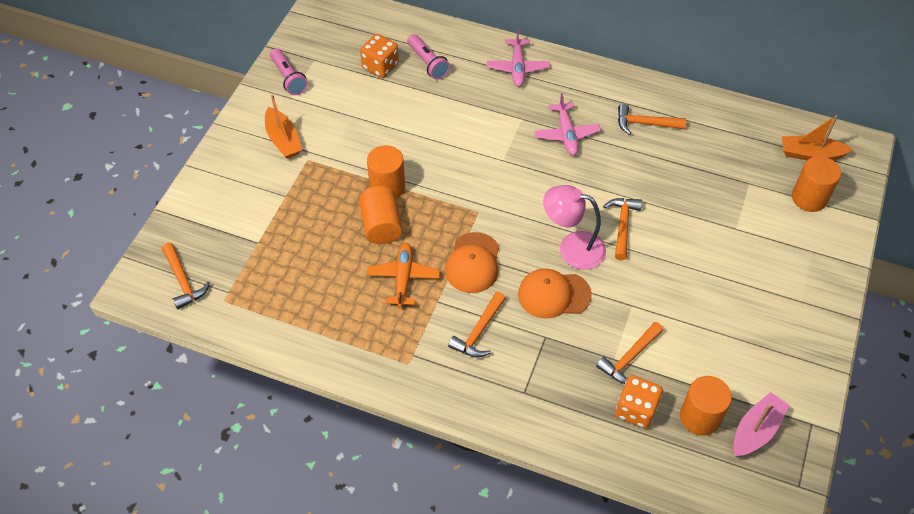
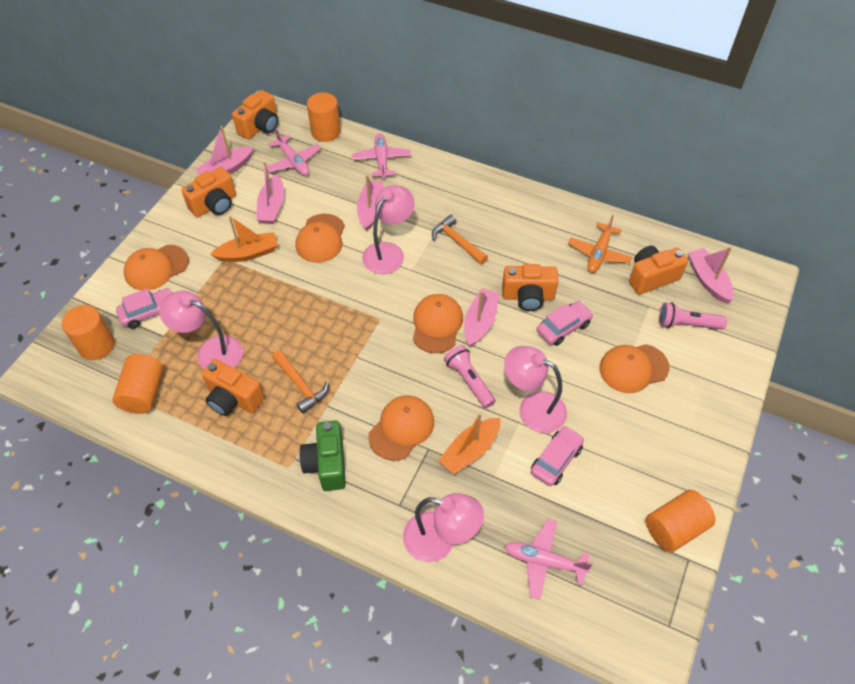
green camera: 0 -> 1
orange camera: 0 -> 5
orange cap: 2 -> 5
orange dice: 2 -> 0
orange hammer: 5 -> 2
pink boat: 1 -> 5
pink car: 0 -> 3
pink lamp: 1 -> 4
pink plane: 2 -> 3

